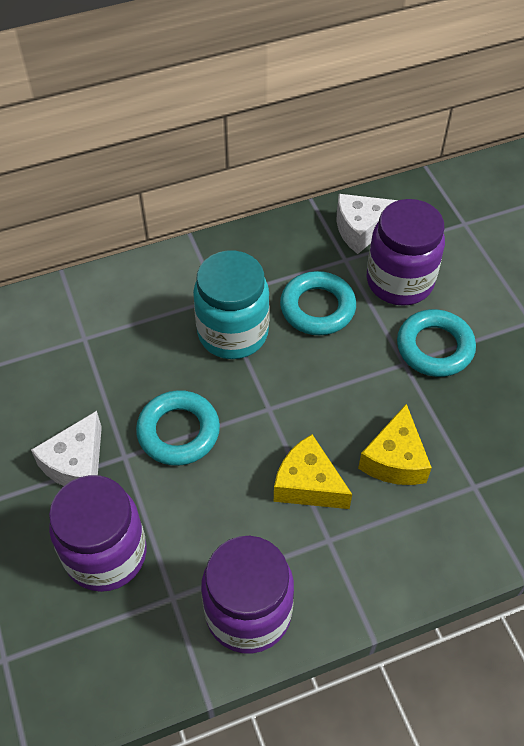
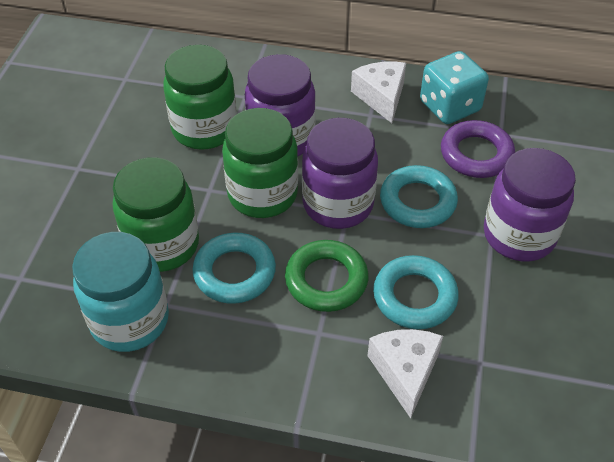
green jar: 0 -> 3
green ring: 0 -> 1
purple ring: 0 -> 1
turquoise dice: 0 -> 1
yellow cheese: 2 -> 0

